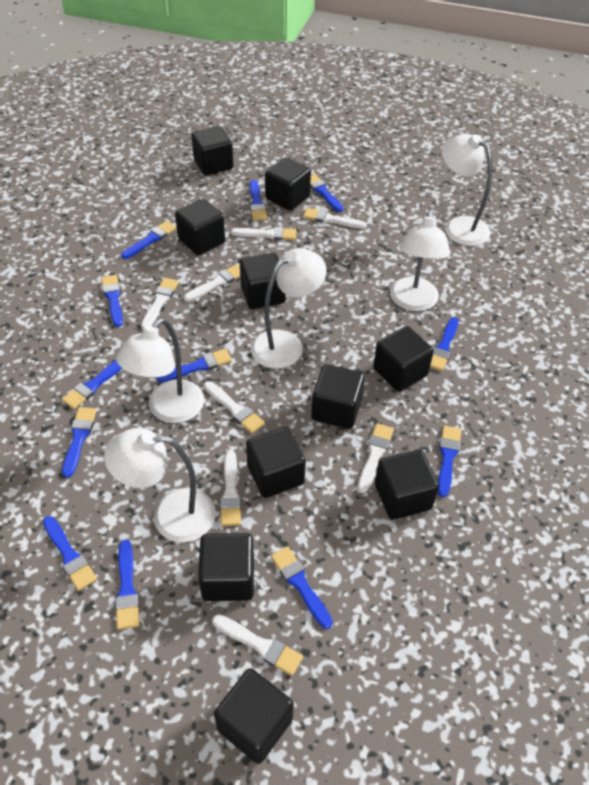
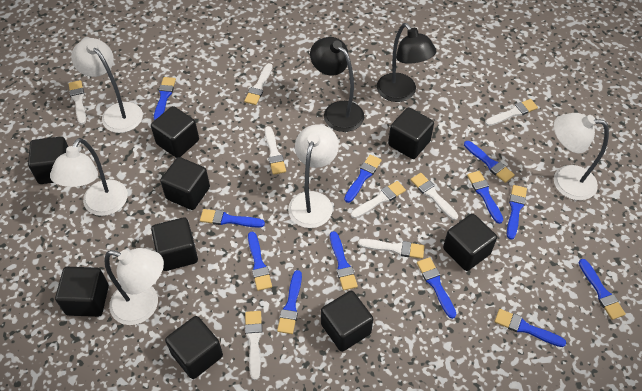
black cube: 10 -> 9
black lamp: 0 -> 2

